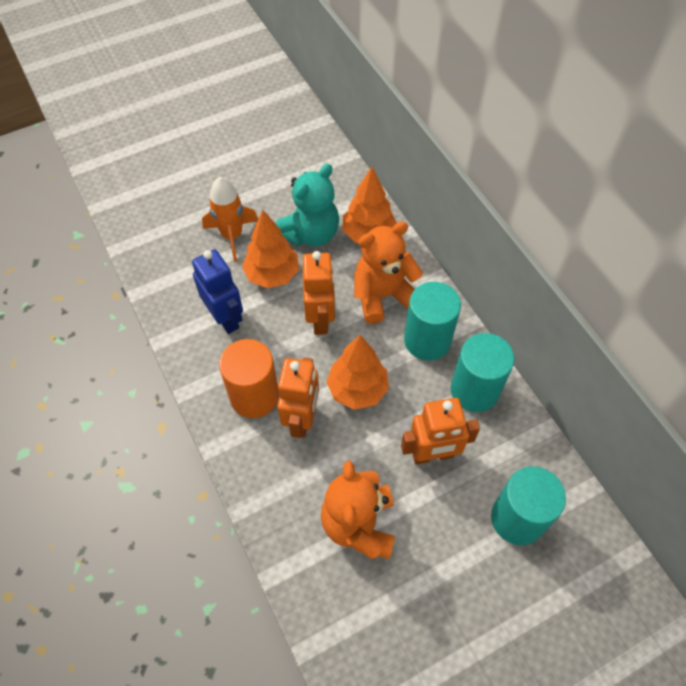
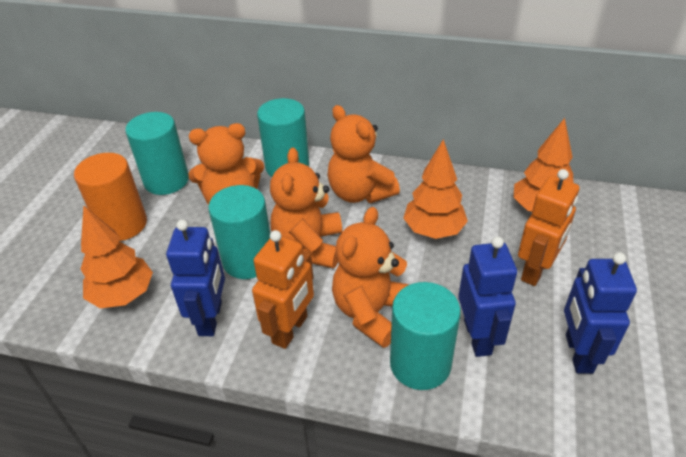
blue robot: 1 -> 3
orange robot: 3 -> 2
orange rocket: 1 -> 0
orange teddy bear: 2 -> 4
turquoise cylinder: 3 -> 4
turquoise teddy bear: 1 -> 0

